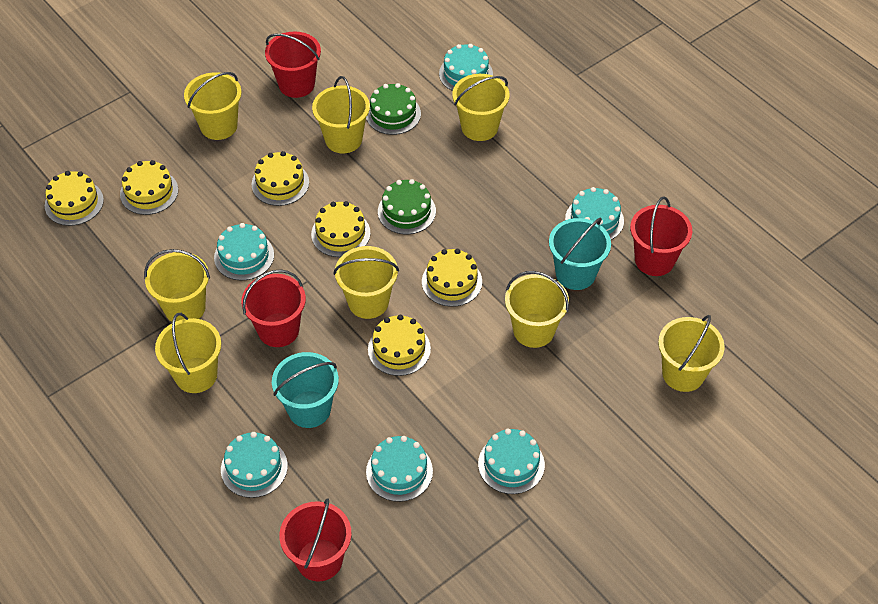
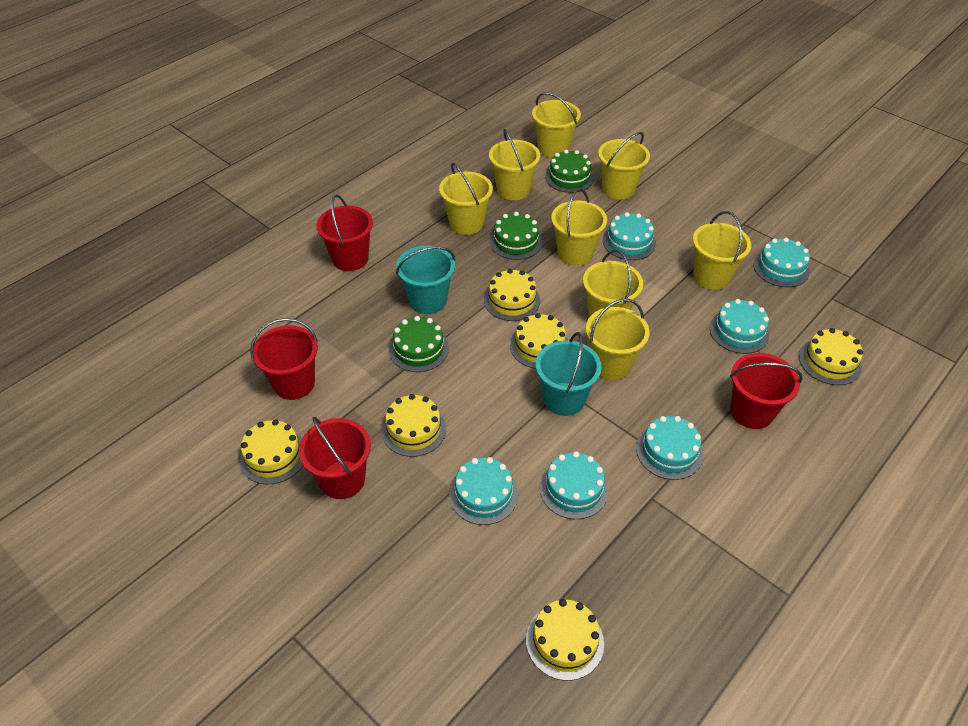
green cake: 2 -> 3

